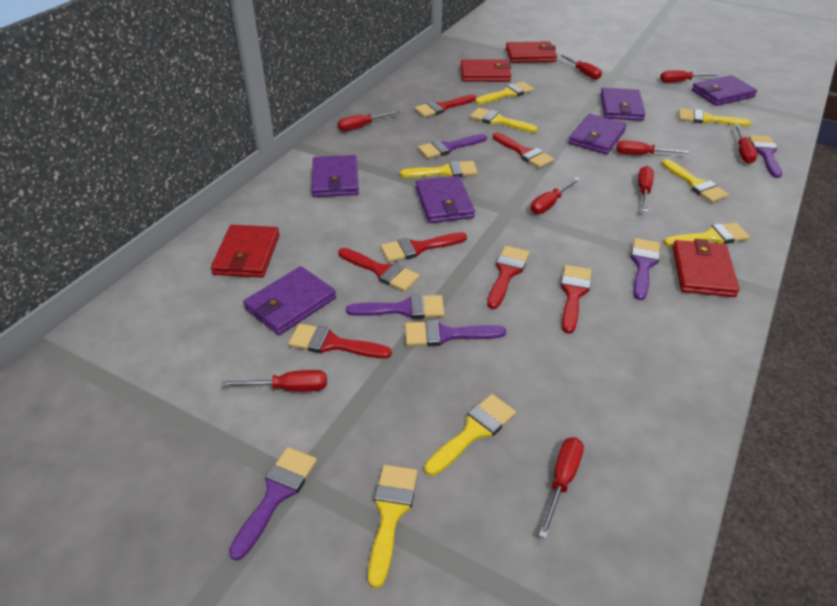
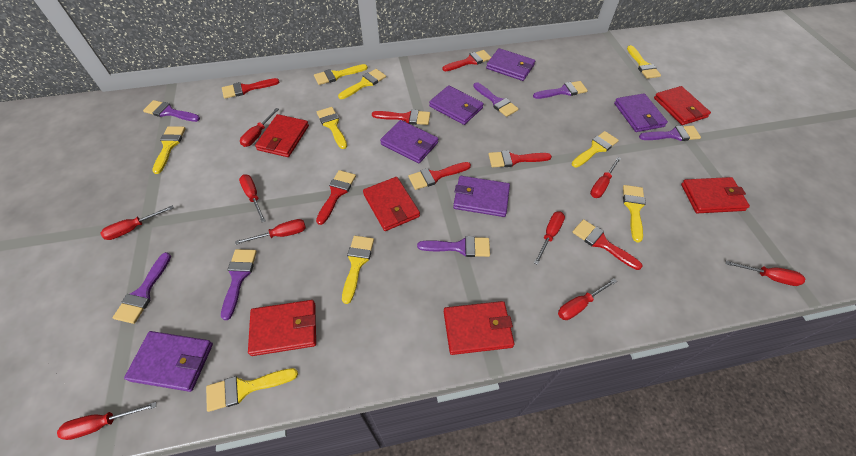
purple brush: 6 -> 7
red wallet: 4 -> 6
yellow brush: 8 -> 9

